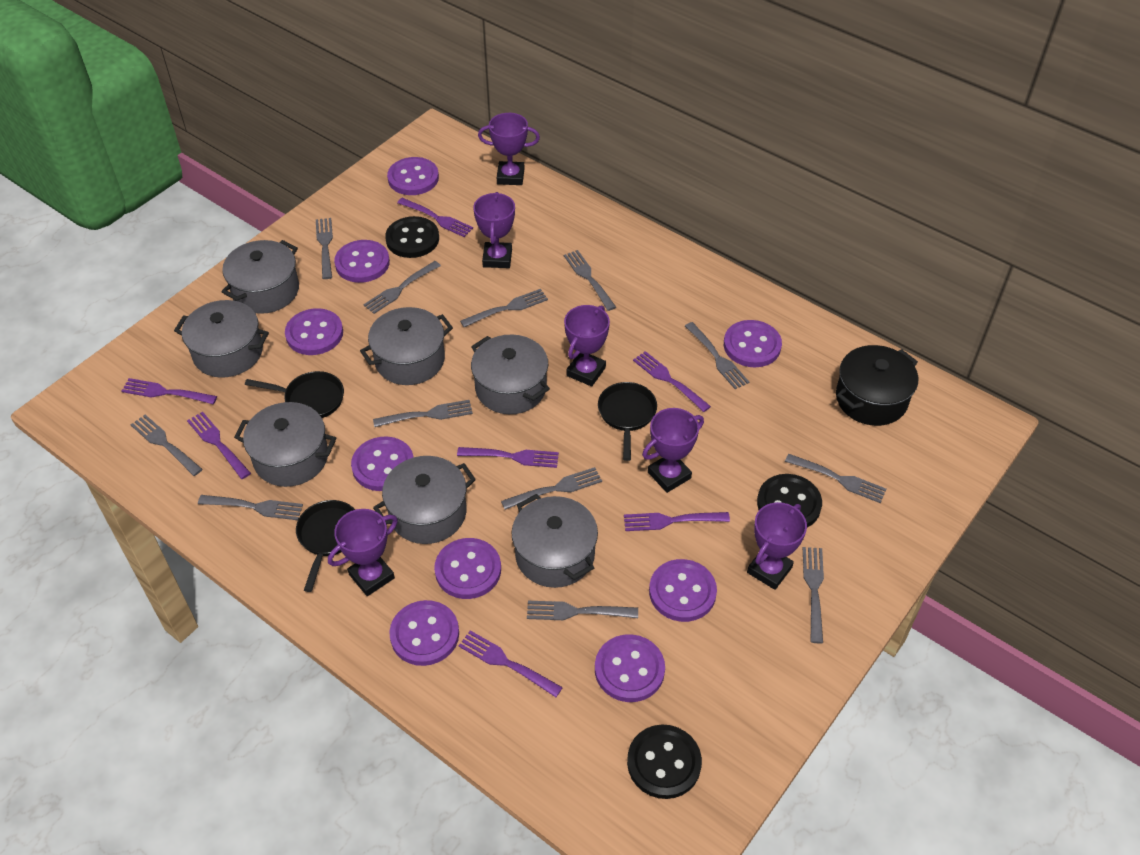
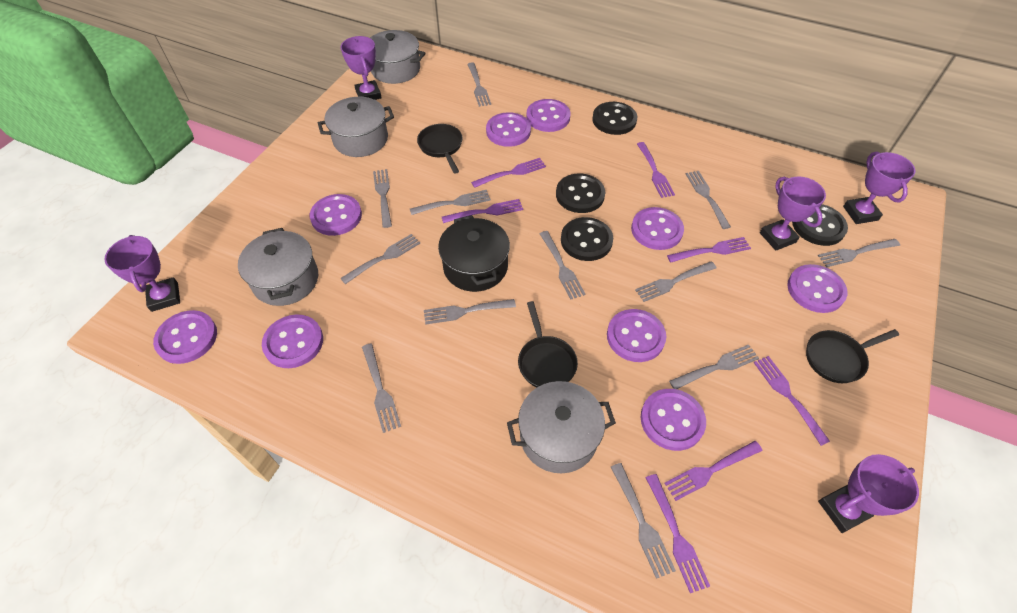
black button: 3 -> 4
grey pot: 7 -> 4
purple trophy: 6 -> 5

